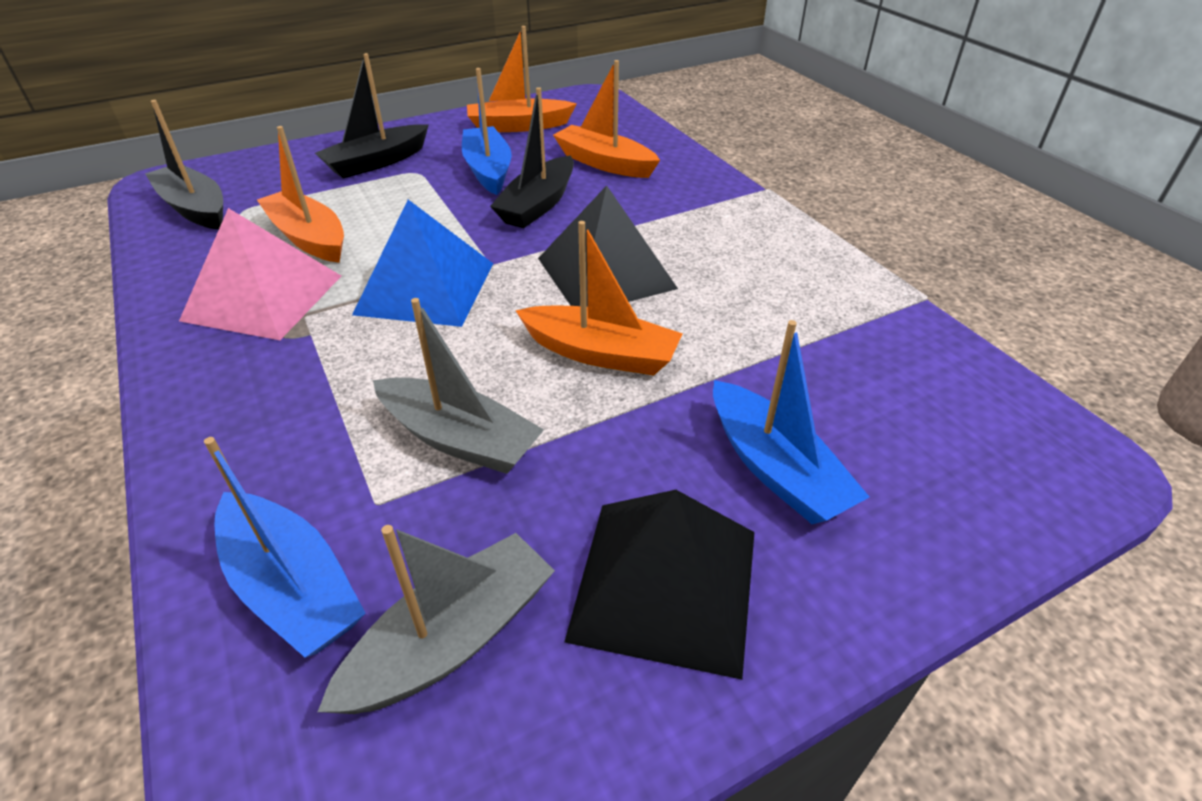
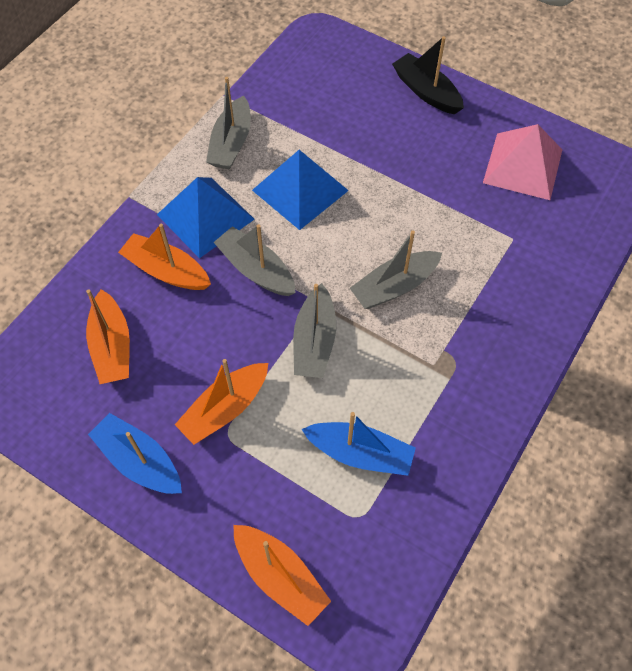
black boat: 3 -> 1
black pyramid: 2 -> 0
blue boat: 3 -> 2
blue pyramid: 1 -> 2
grey boat: 2 -> 4

